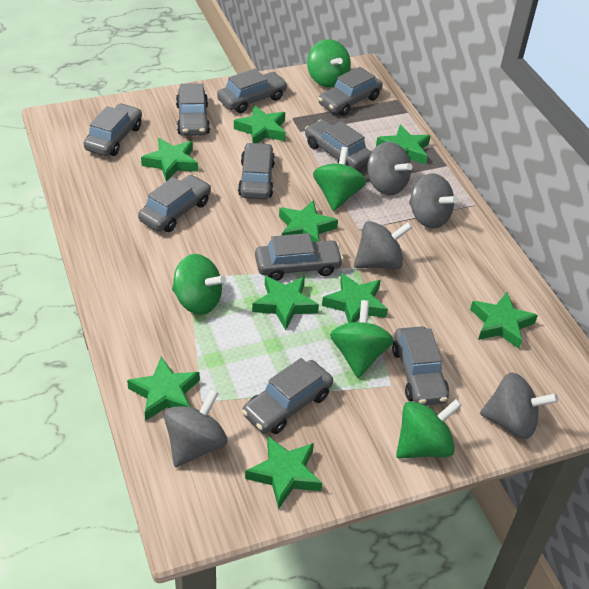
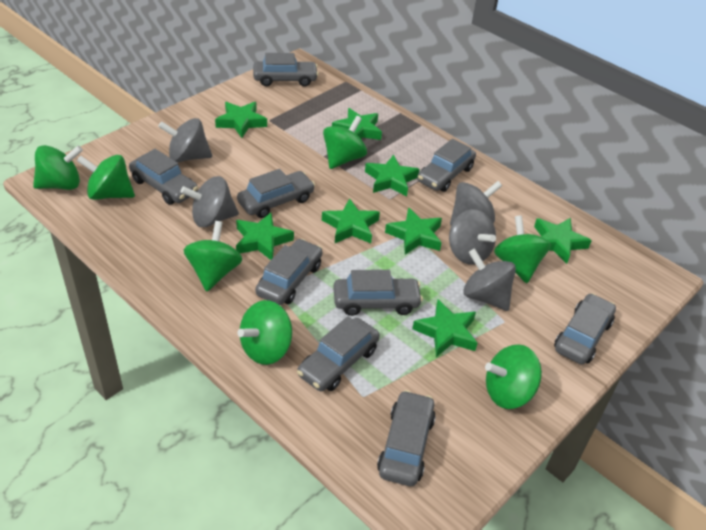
green spinning top: 5 -> 7
green star: 9 -> 8
grey car: 10 -> 9

